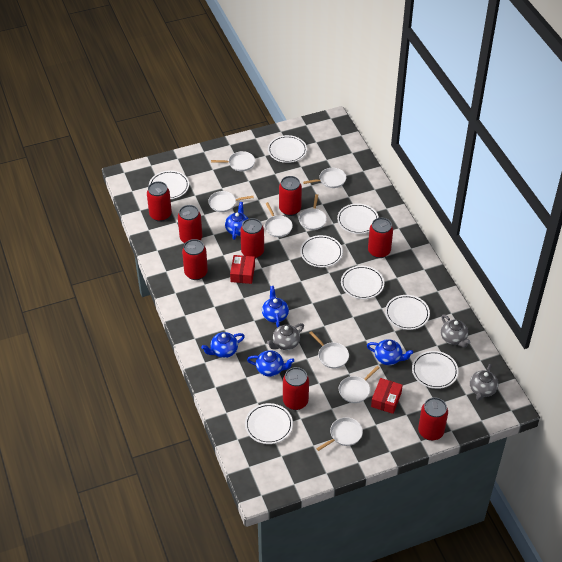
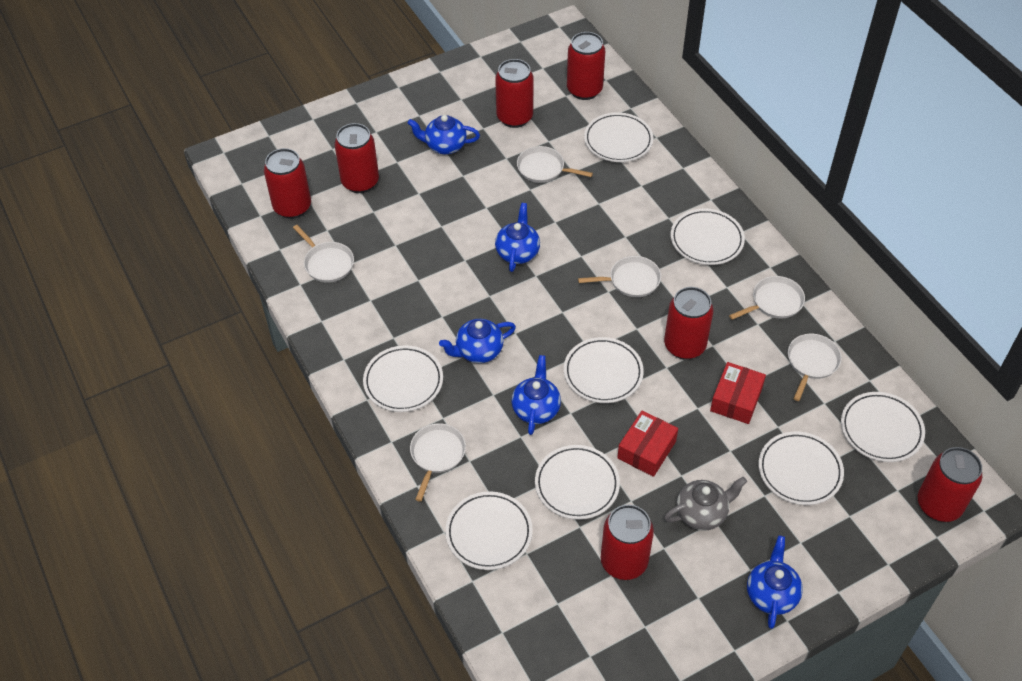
grey teapot: 3 -> 1
red can: 8 -> 7
white pan: 8 -> 6

